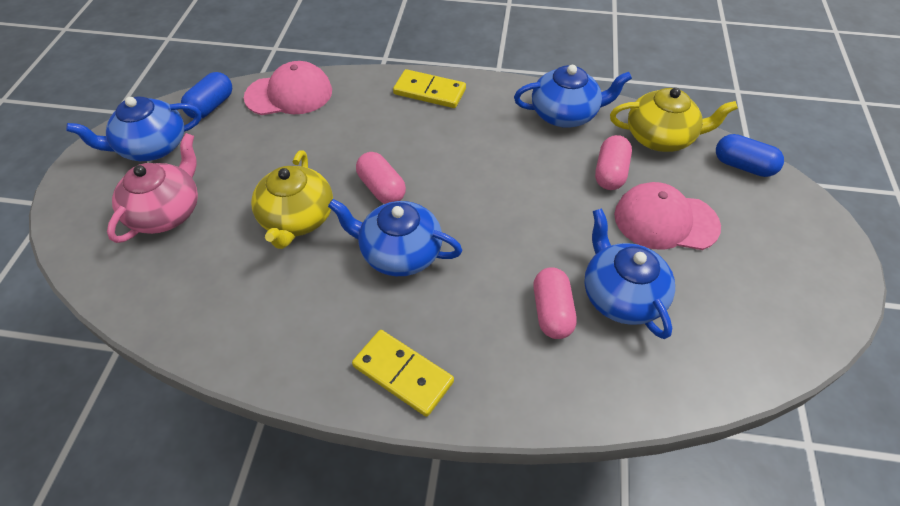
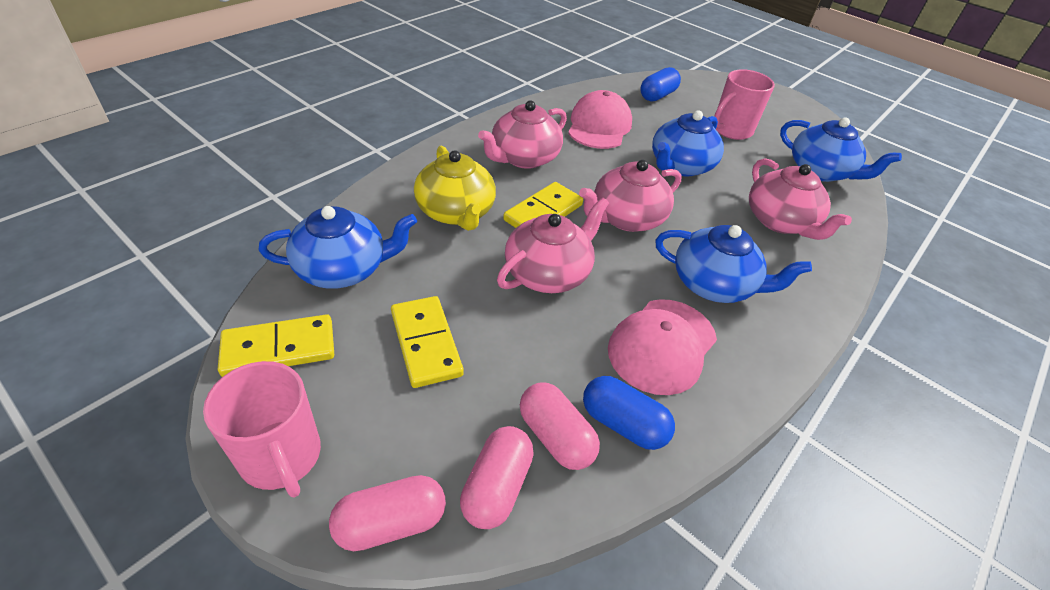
pink mug: 0 -> 2
pink teapot: 1 -> 4
yellow domino: 2 -> 3
yellow teapot: 2 -> 1

